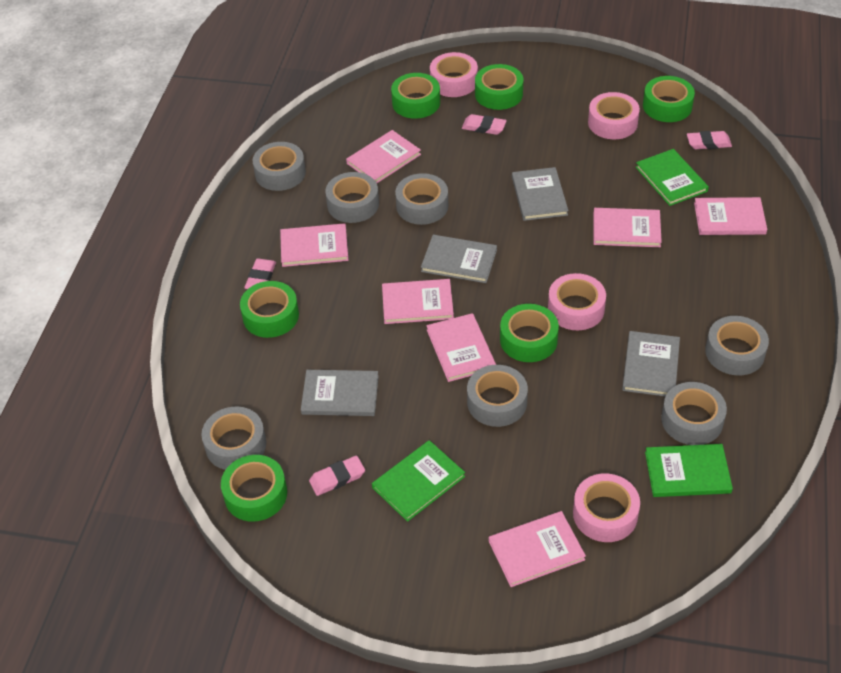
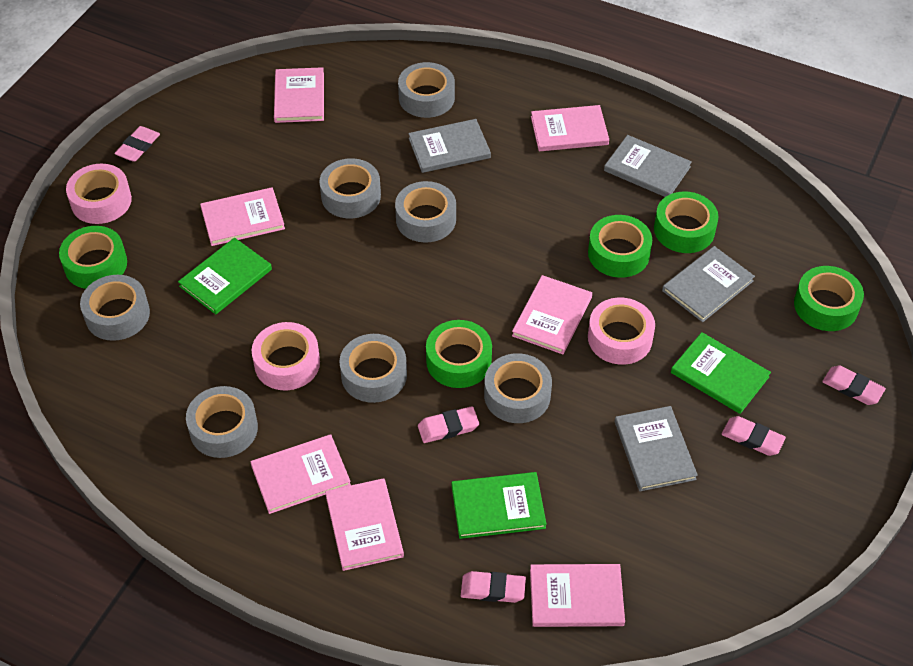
green tape: 6 -> 5
pink eraser: 4 -> 5
pink tape: 4 -> 3

